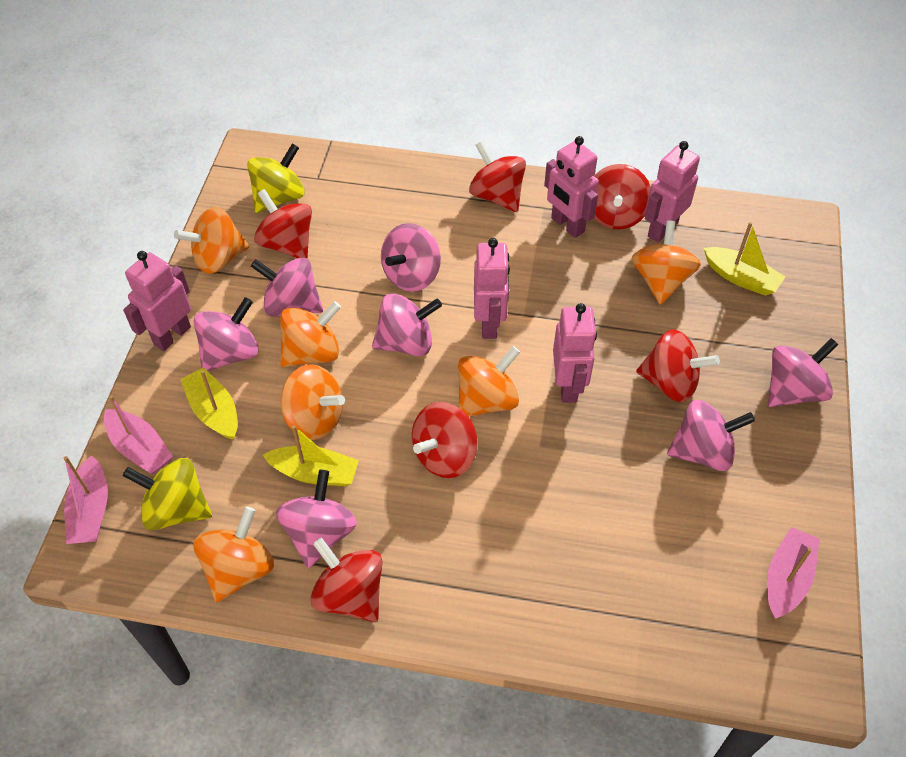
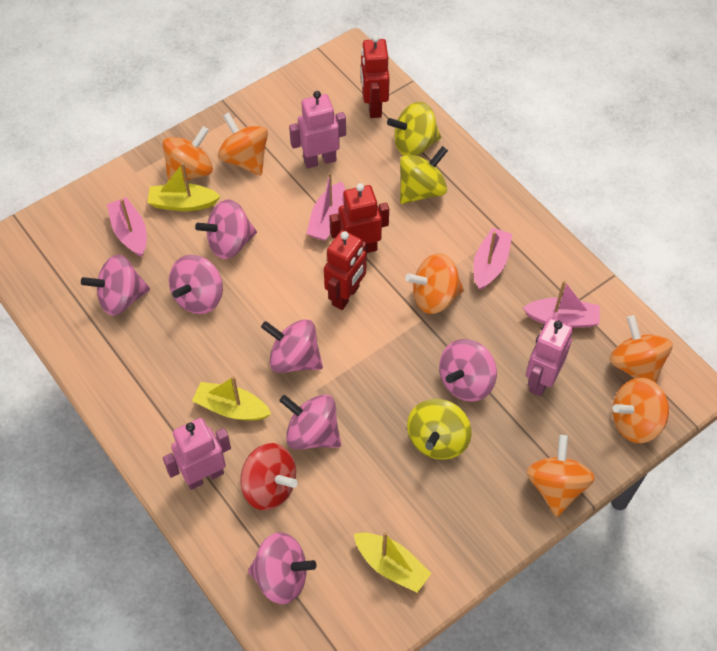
pink boat: 3 -> 4
pink robot: 5 -> 3
red robot: 0 -> 3
red spinning top: 6 -> 1
yellow spinning top: 2 -> 3

